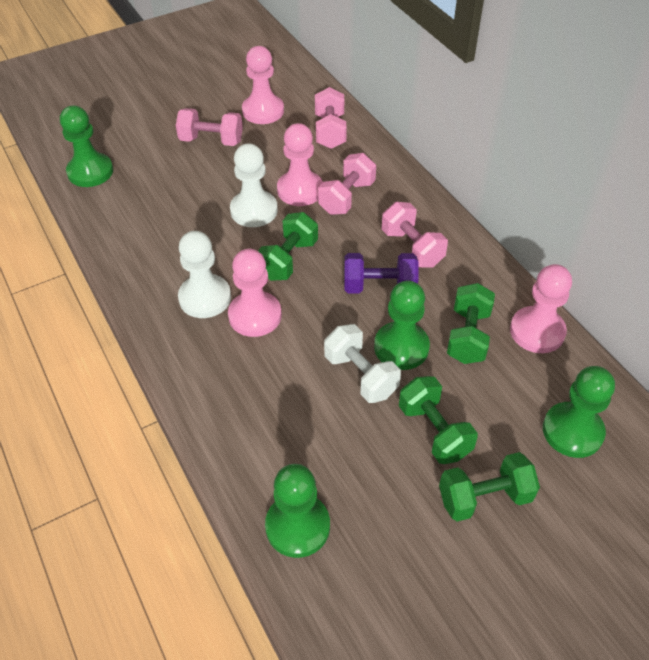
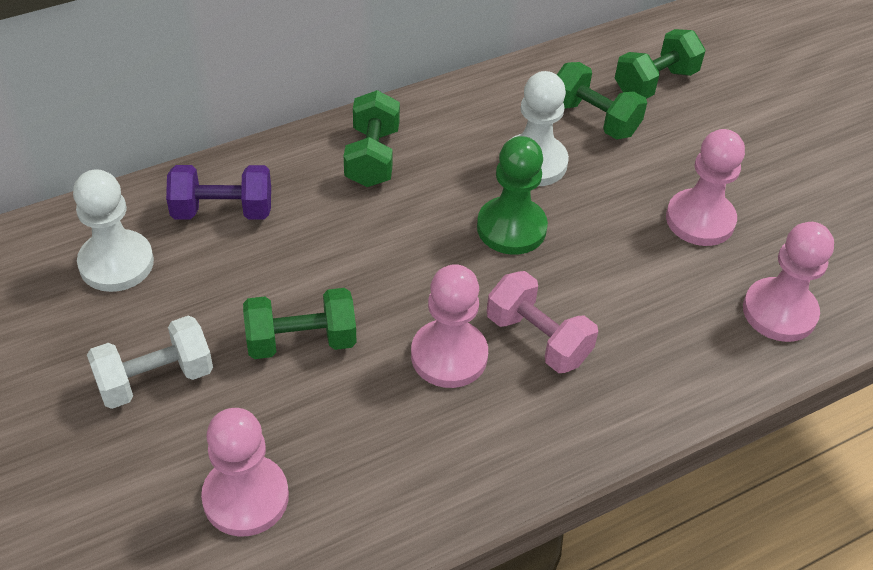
green pawn: 4 -> 1
pink dumbbell: 4 -> 1

